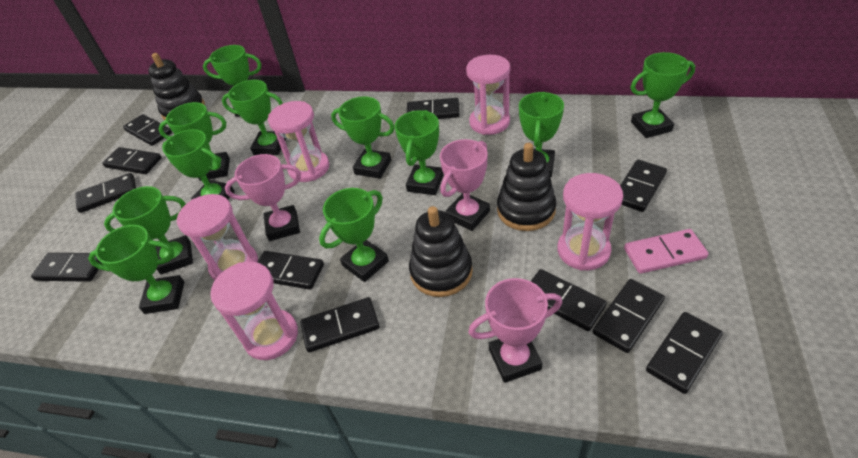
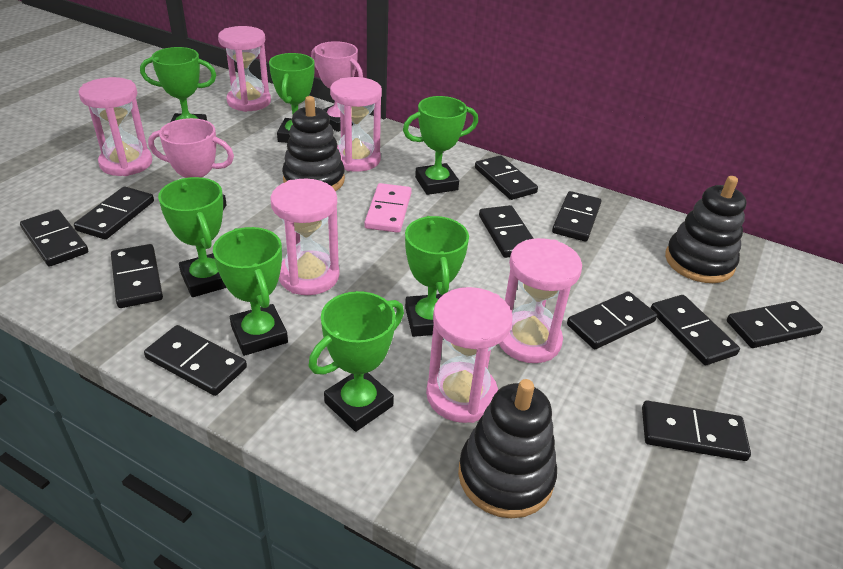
green trophy: 11 -> 7
pink hourglass: 5 -> 6
pink trophy: 3 -> 2

